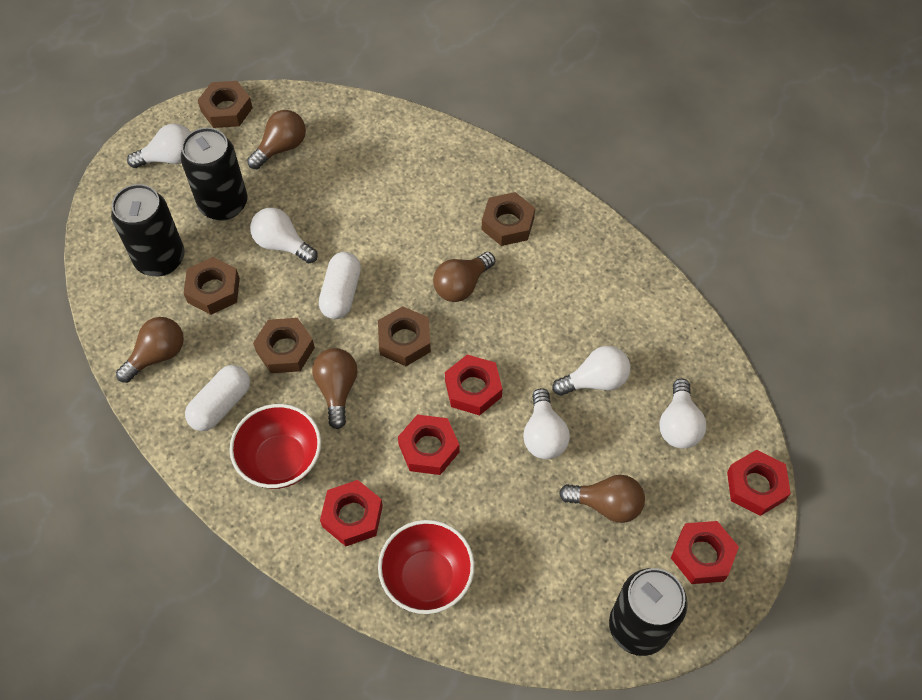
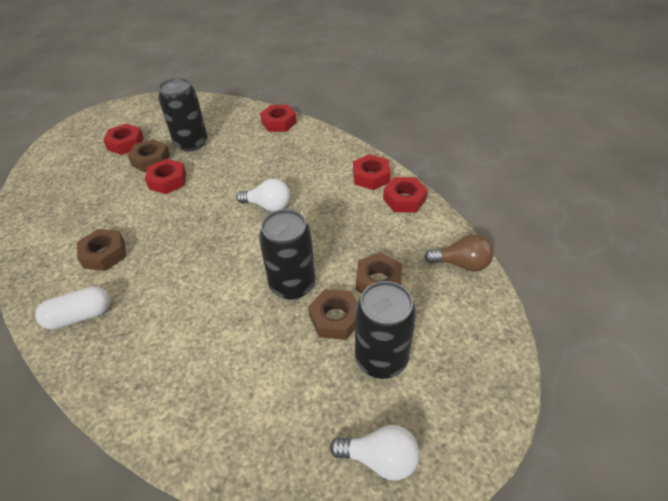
brown light bulb: 5 -> 1
brown nut: 5 -> 4
red bowl: 2 -> 0
white capsule: 2 -> 1
white light bulb: 5 -> 2

